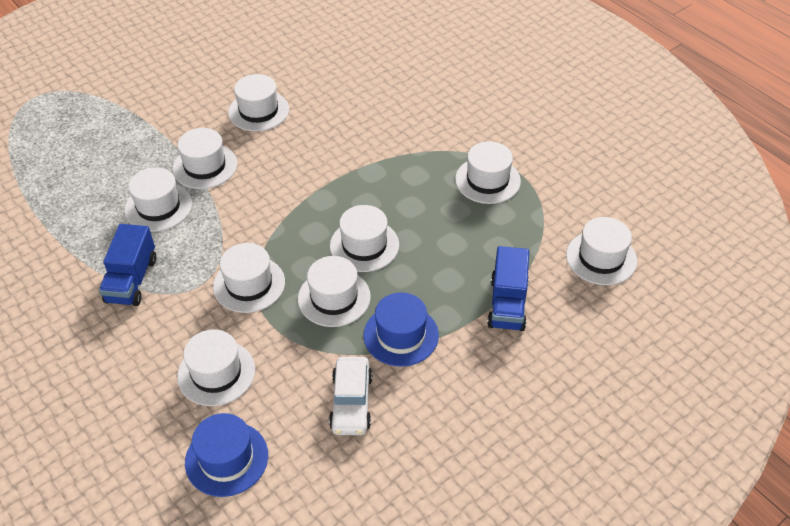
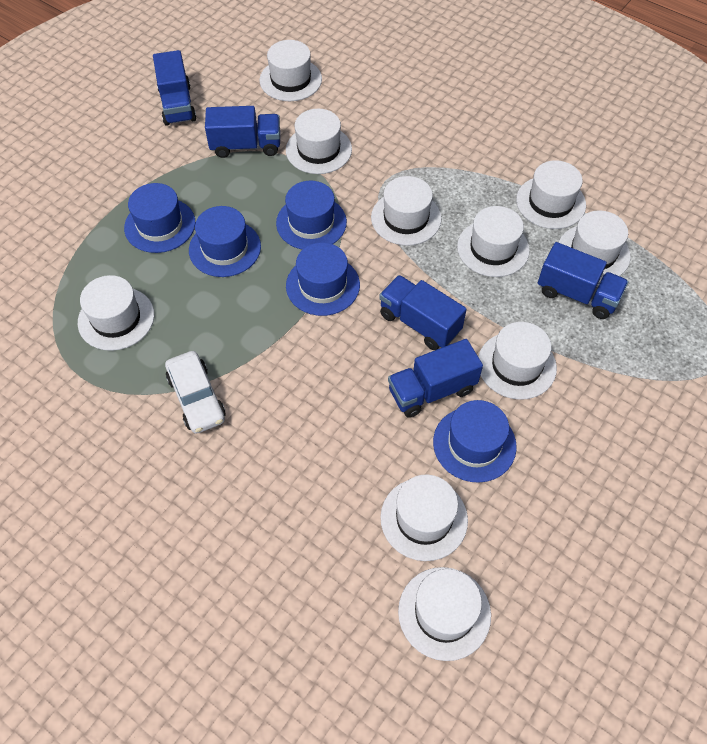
blue hat: 2 -> 5
blue truck: 2 -> 5
white hat: 9 -> 10

